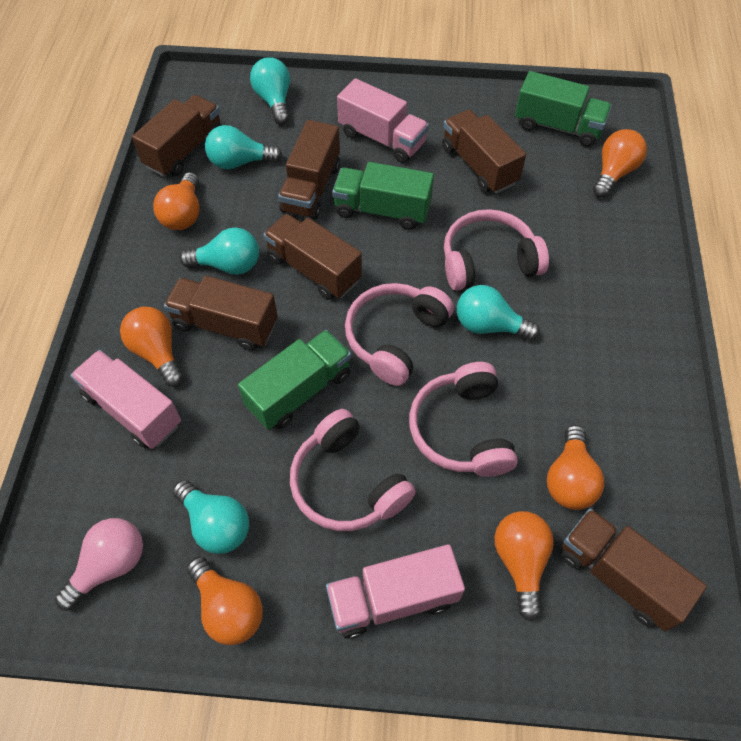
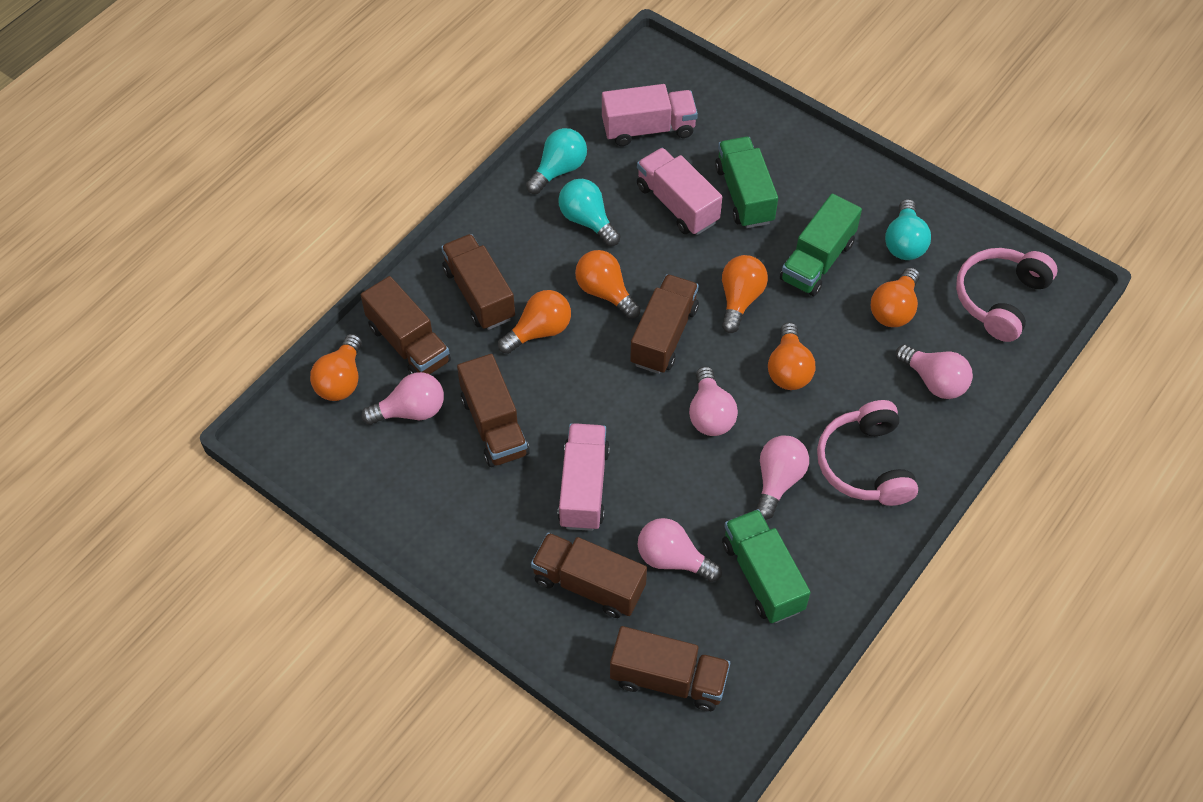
pink headphones: 4 -> 2
pink light bulb: 1 -> 5
turquoise light bulb: 5 -> 3

